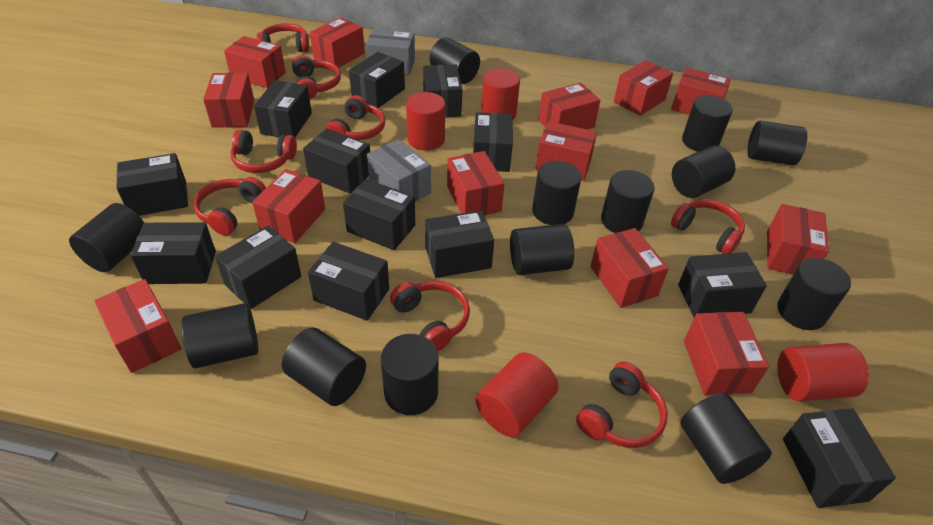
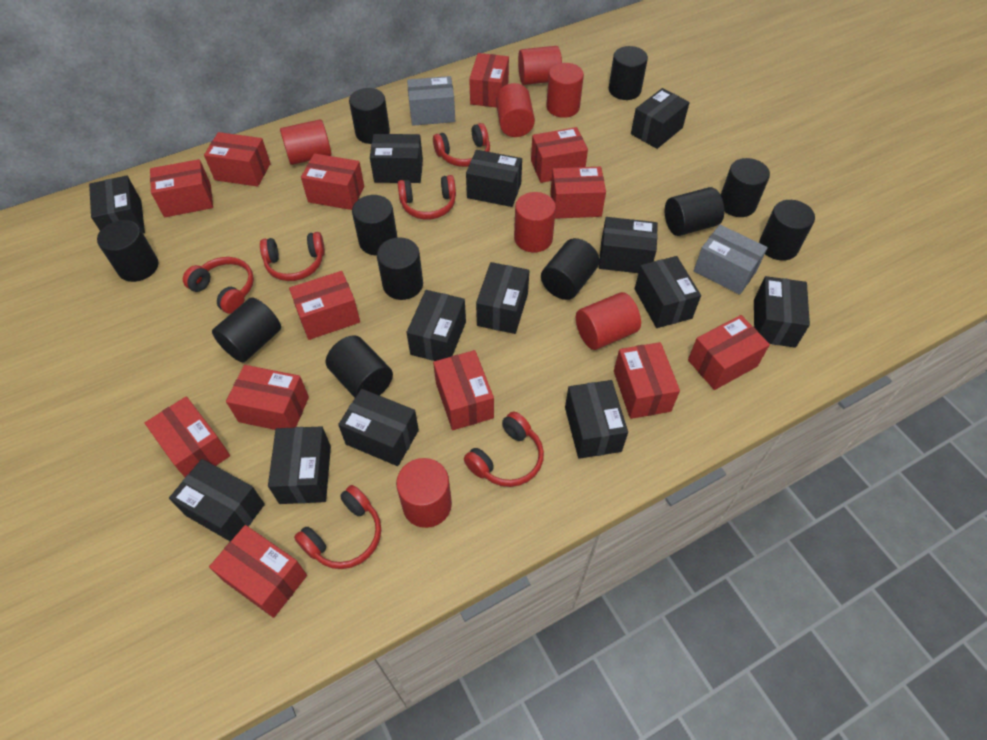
black cylinder: 13 -> 11
red cylinder: 4 -> 7
red headphones: 8 -> 6

